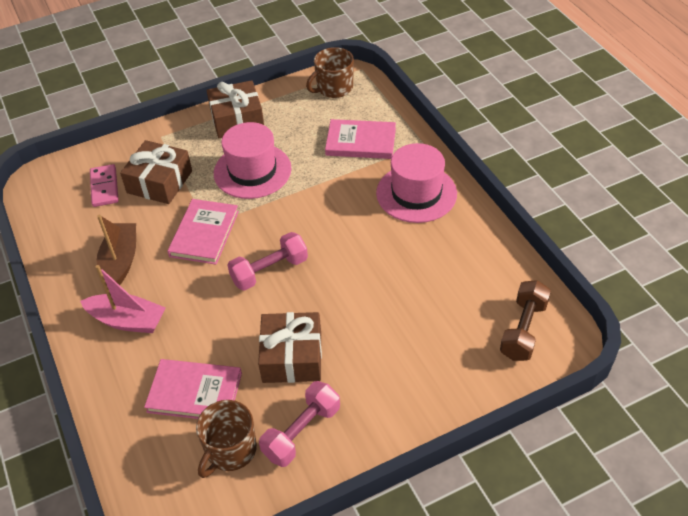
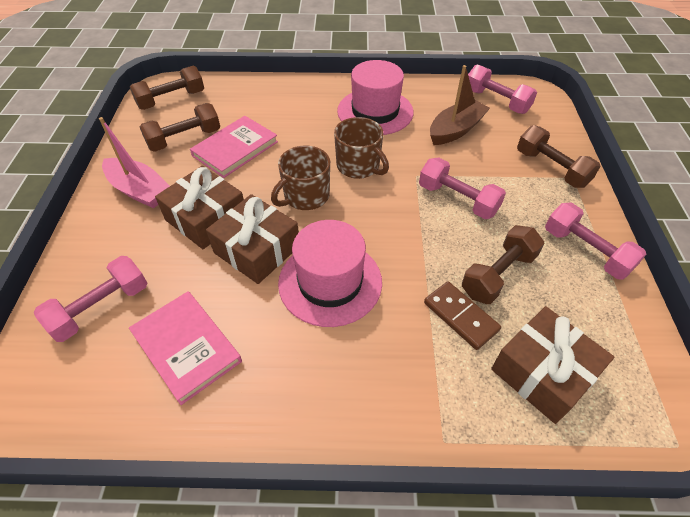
brown domino: 0 -> 1
brown dumbbell: 1 -> 4
pink book: 3 -> 2
pink domino: 1 -> 0
pink dumbbell: 2 -> 4

